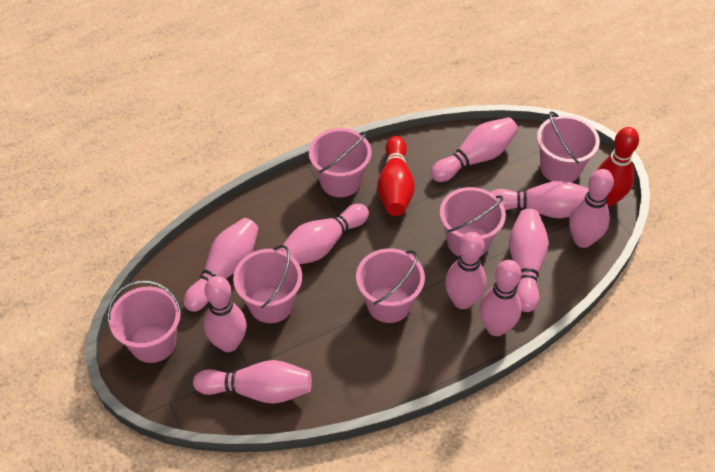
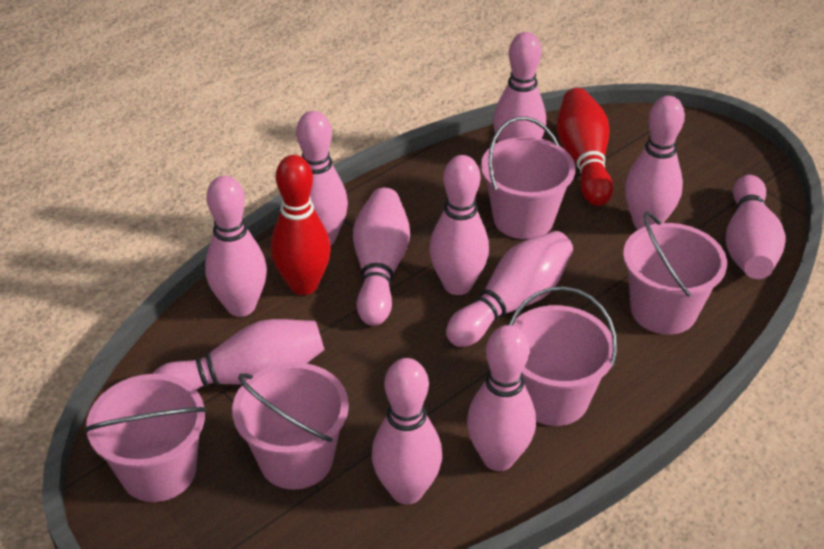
pink bowling pin: 10 -> 11
pink bucket: 6 -> 5

